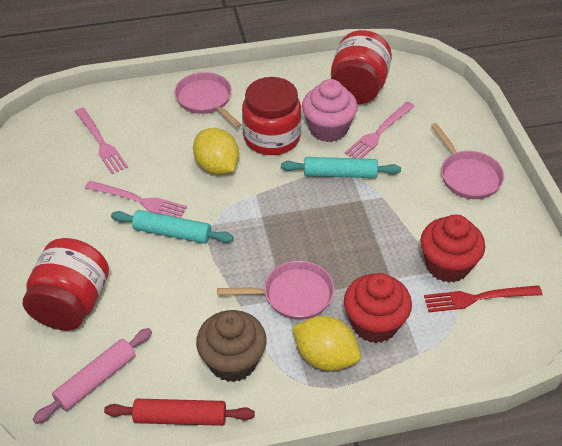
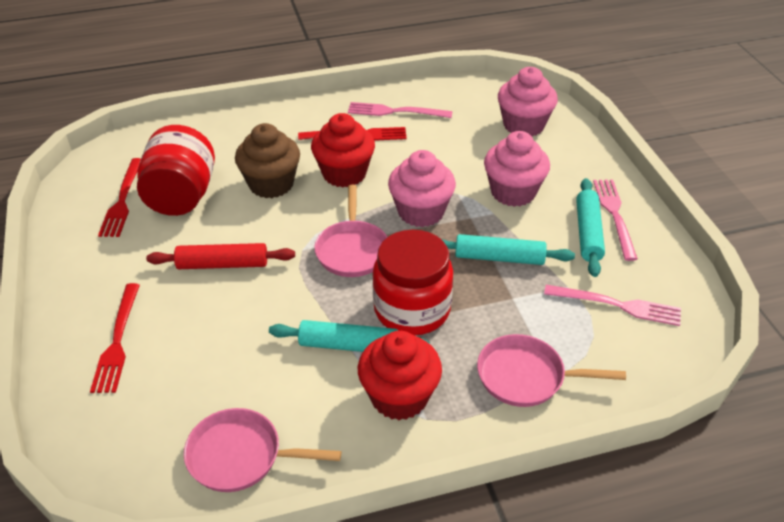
pink cupcake: 1 -> 3
pink rolling pin: 1 -> 0
red fork: 1 -> 3
red jar: 3 -> 2
turquoise rolling pin: 2 -> 3
yellow lemon: 2 -> 0

